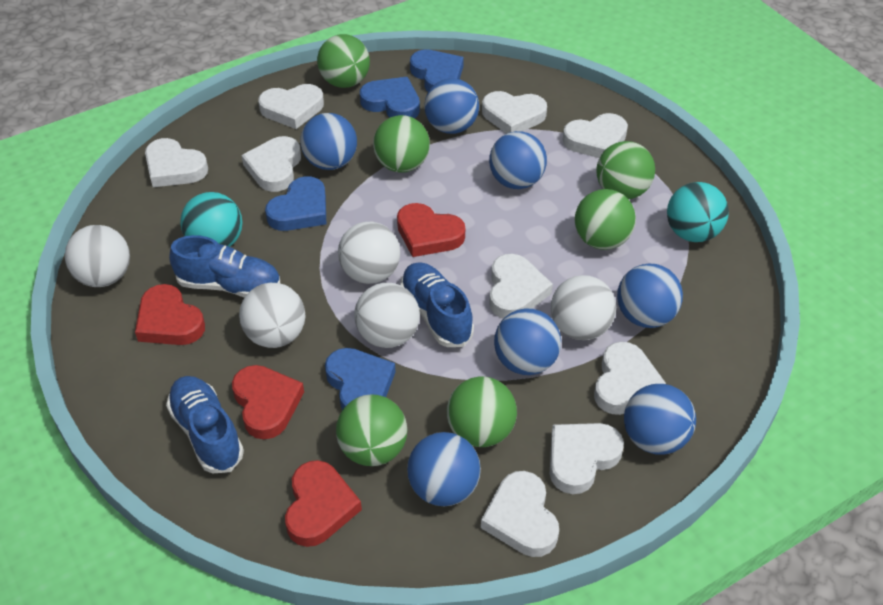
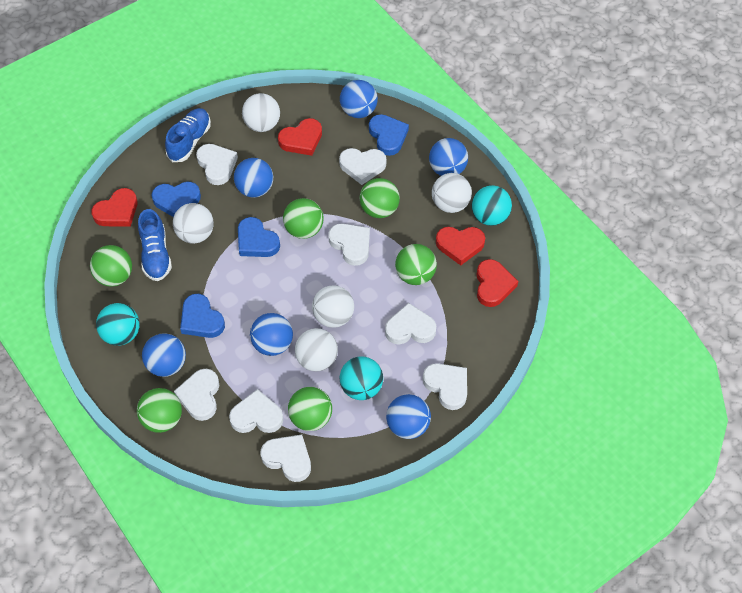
blue ball: 7 -> 6
blue shoe: 3 -> 2
turquoise ball: 2 -> 3
white heart: 9 -> 8

